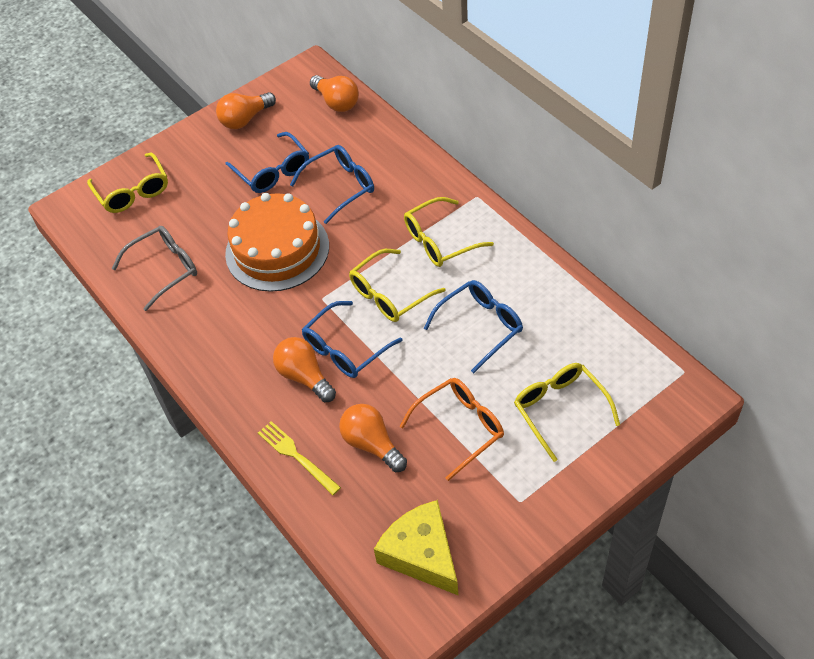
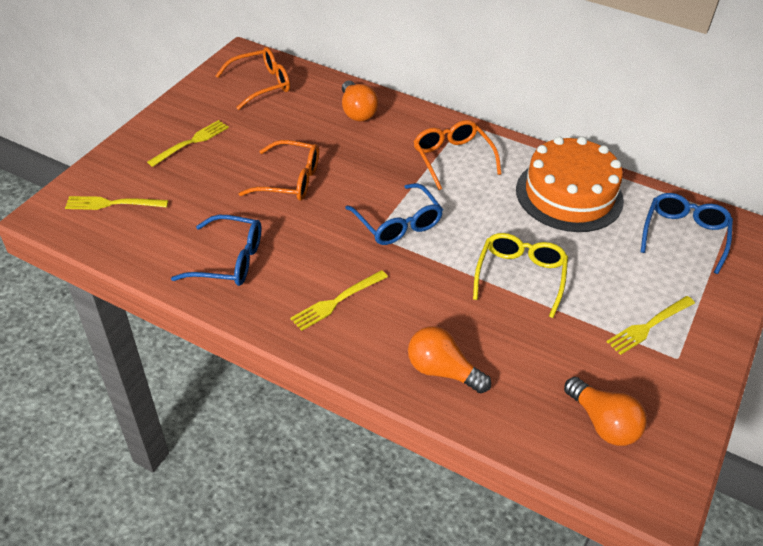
blue glasses: 4 -> 3
grey glasses: 1 -> 0
orange glasses: 1 -> 3
orange light bulb: 4 -> 3
yellow cheese: 1 -> 0
yellow fork: 1 -> 4
yellow glasses: 4 -> 1

